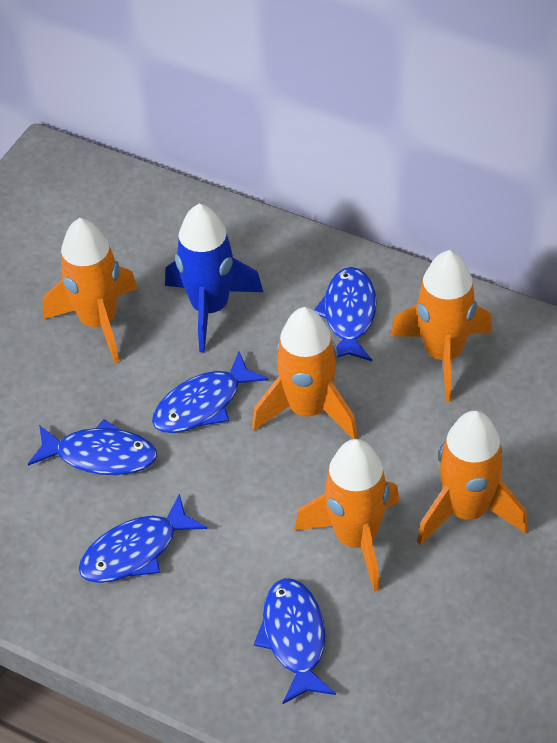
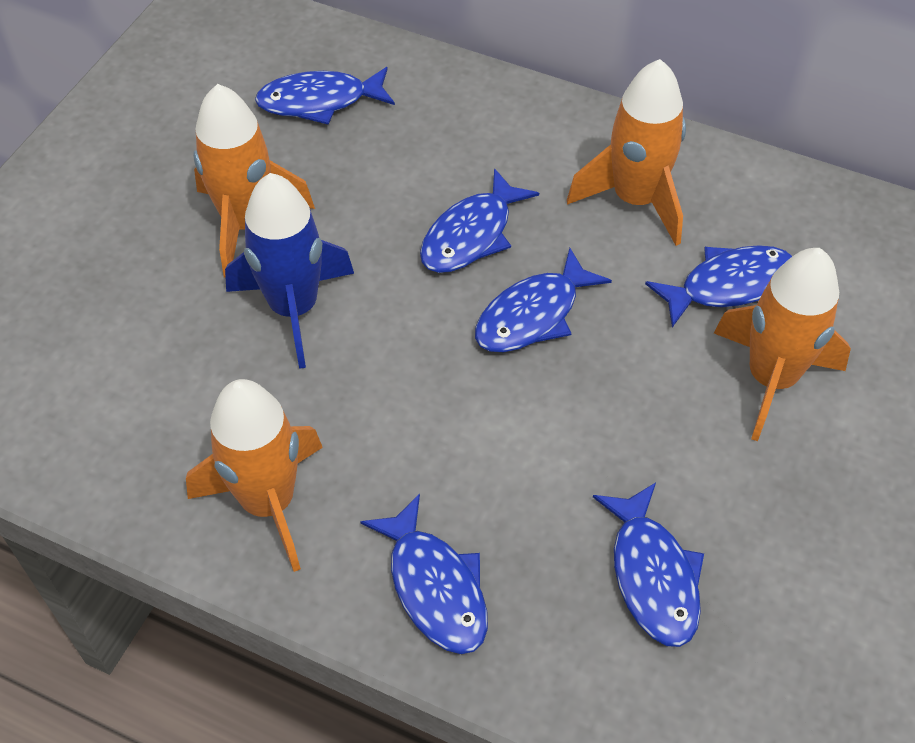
blue fish: 5 -> 6
orange rocket: 5 -> 4

